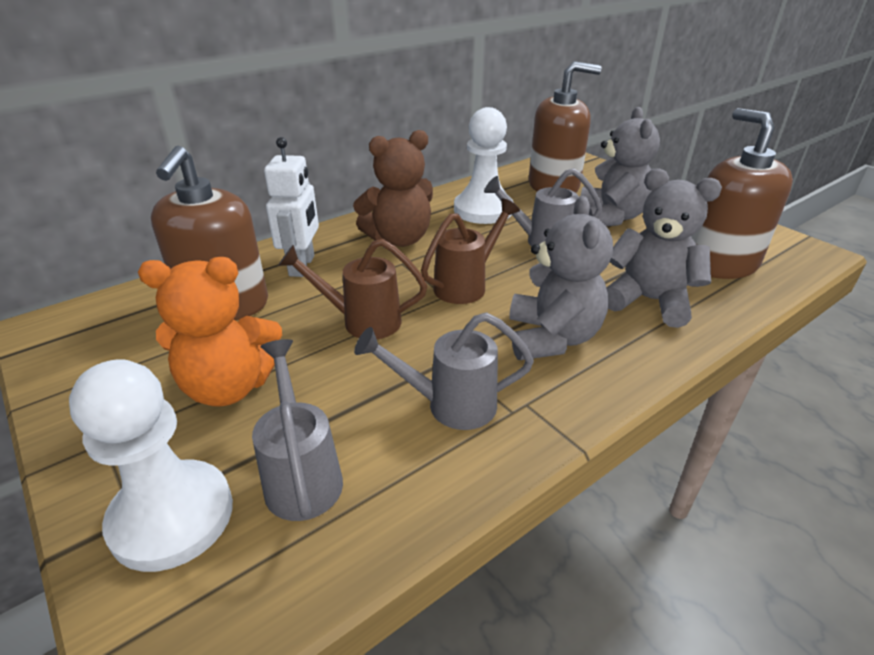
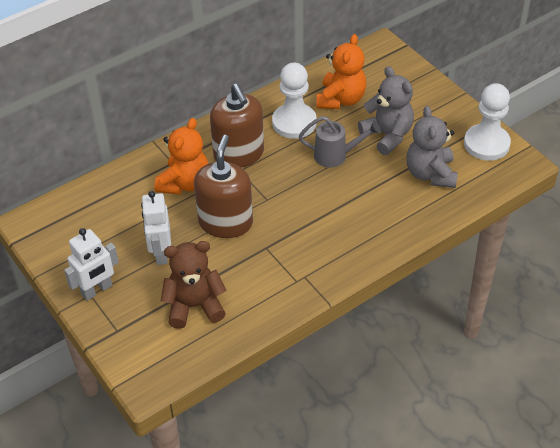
brown soap dispenser: 3 -> 2
brown watering can: 2 -> 0
grey teddy bear: 3 -> 2
grey watering can: 3 -> 1
orange teddy bear: 1 -> 2
white robot: 1 -> 2

